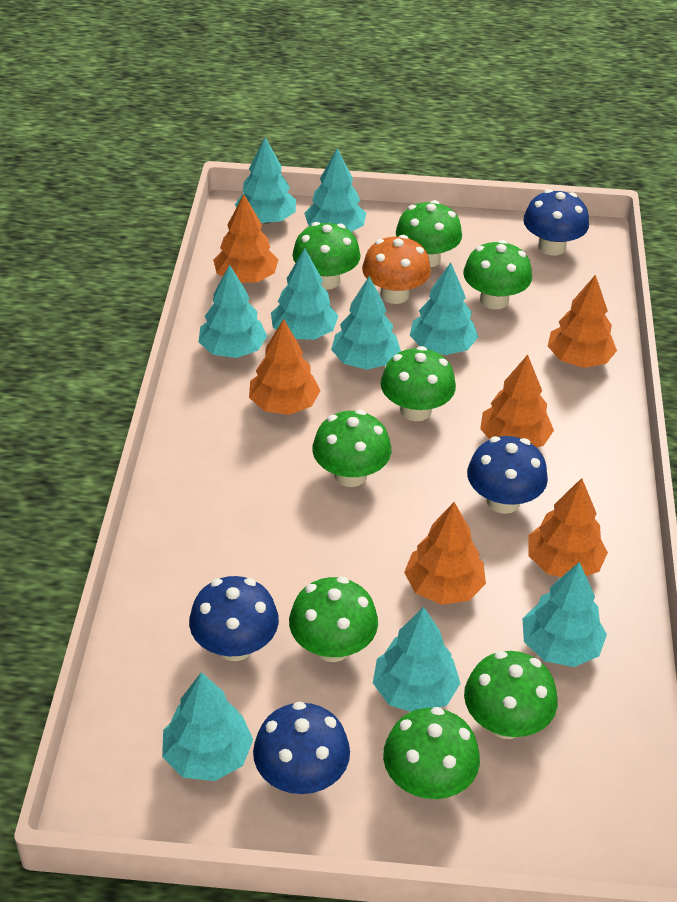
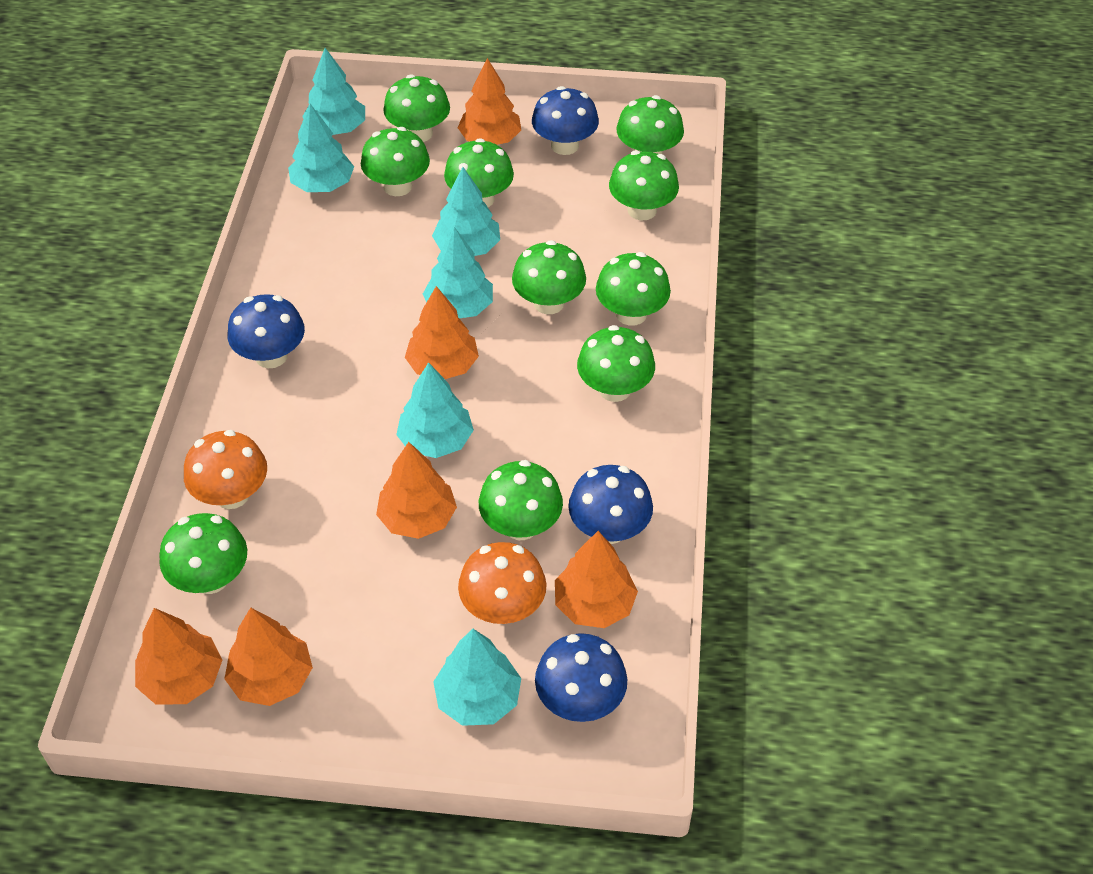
green mushroom: 8 -> 10
orange mushroom: 1 -> 2
turquoise tree: 9 -> 6

